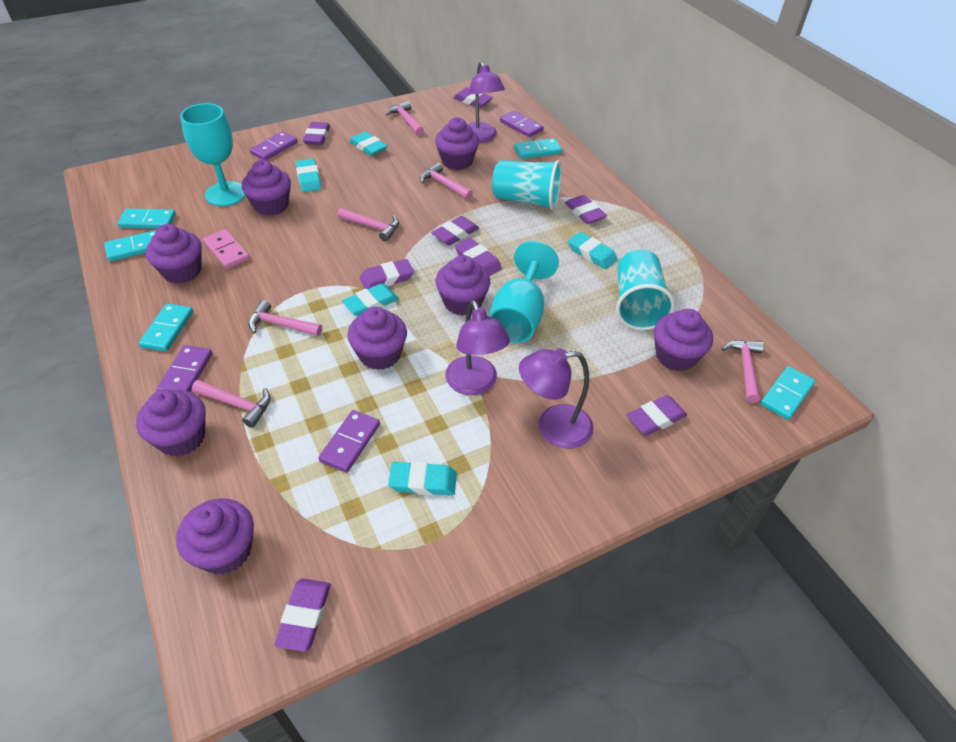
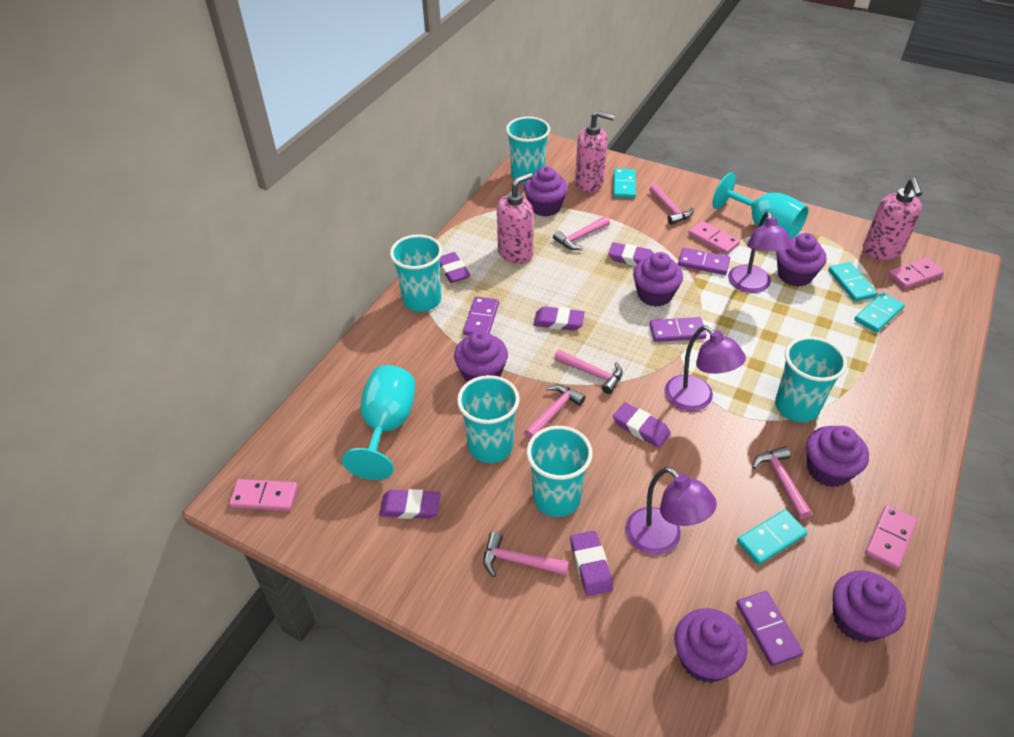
pink domino: 1 -> 4
pink soap dispenser: 0 -> 3
purple cupcake: 8 -> 7
purple eraser: 8 -> 6
turquoise cup: 2 -> 5
turquoise domino: 5 -> 4
turquoise eraser: 5 -> 0

